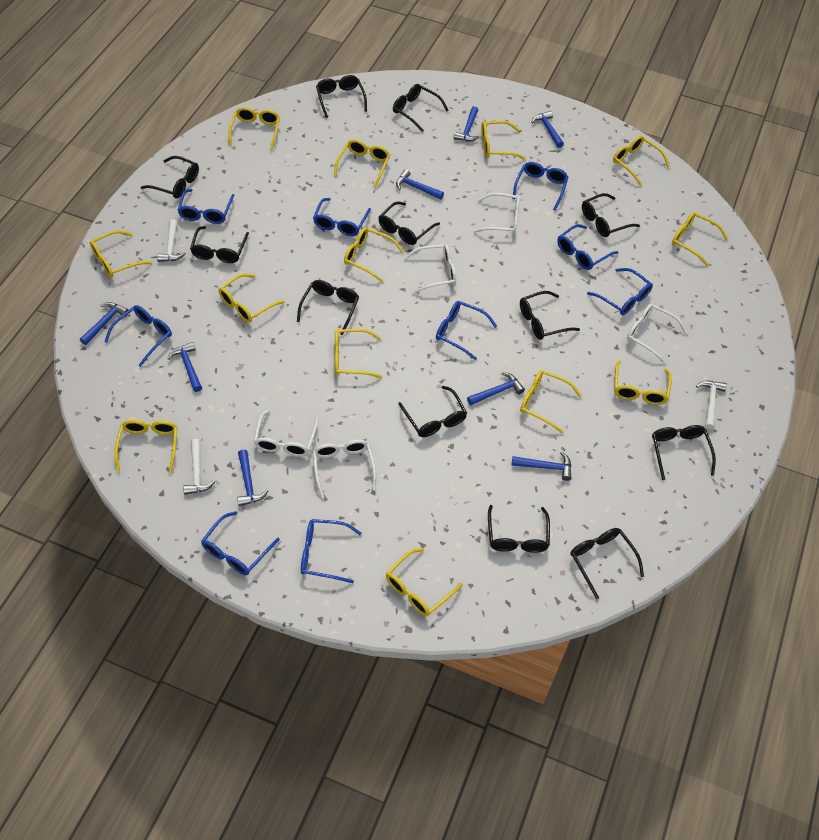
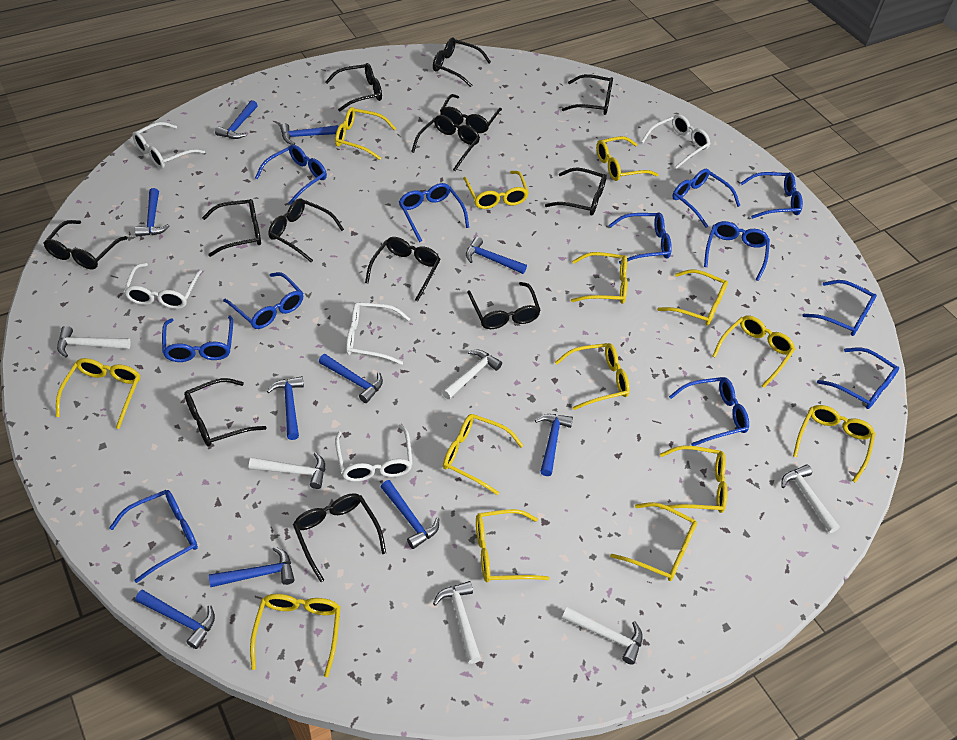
black glasses: 12 -> 13
blue glasses: 9 -> 12
blue hammer: 8 -> 10
white hammer: 3 -> 6
yellow glasses: 13 -> 14

